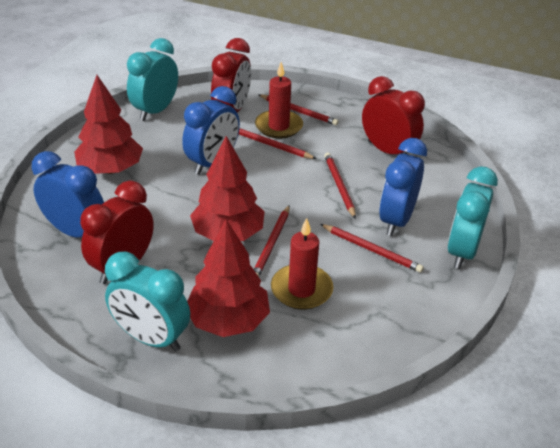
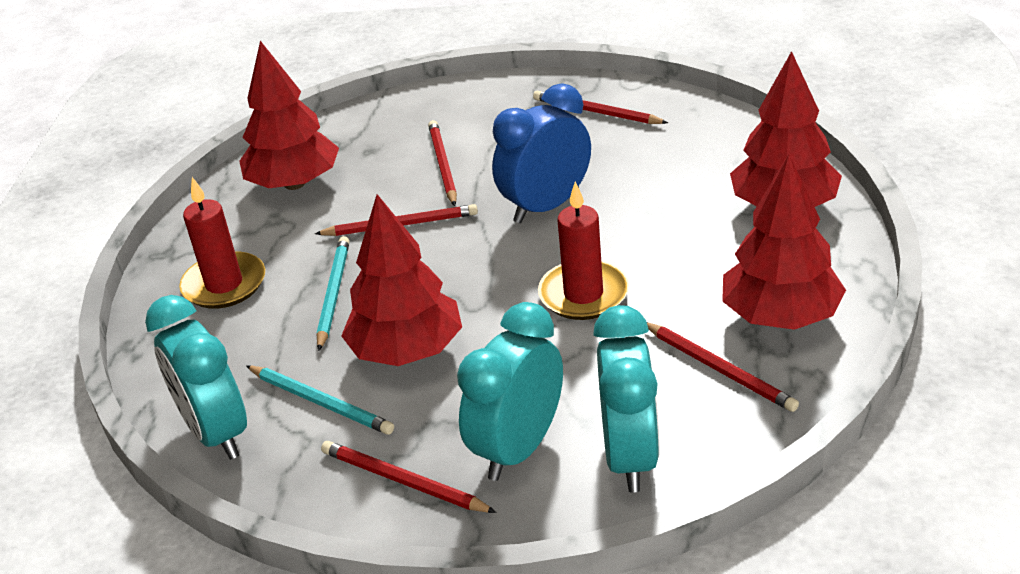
blue clock: 3 -> 1
red clock: 3 -> 0
red tree: 3 -> 4
turquoise pencil: 0 -> 2

